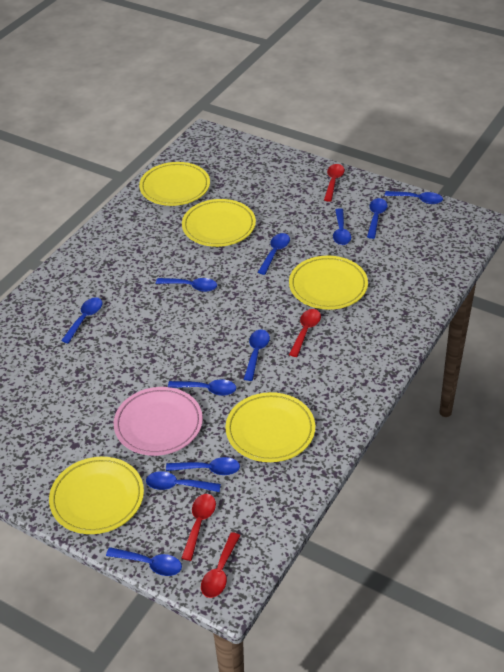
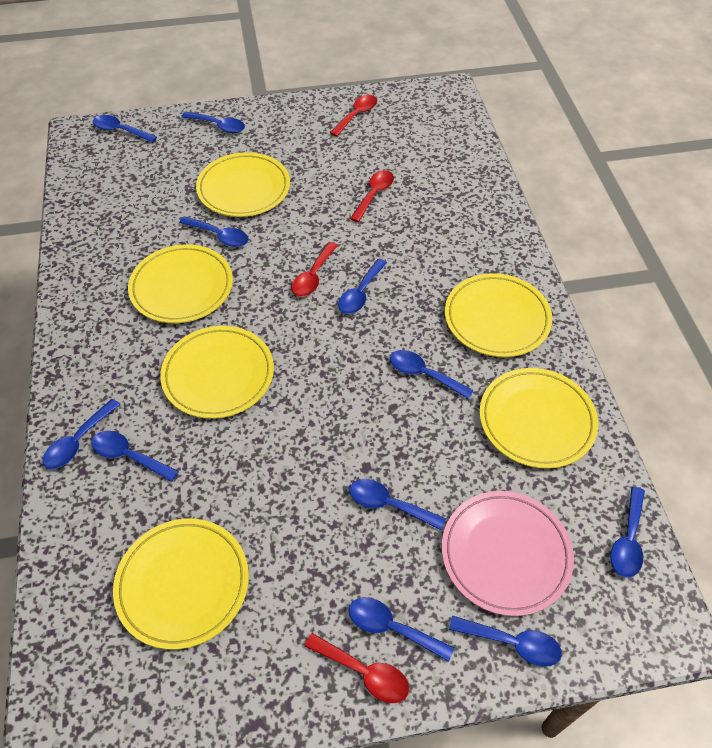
yellow plate: 5 -> 6

